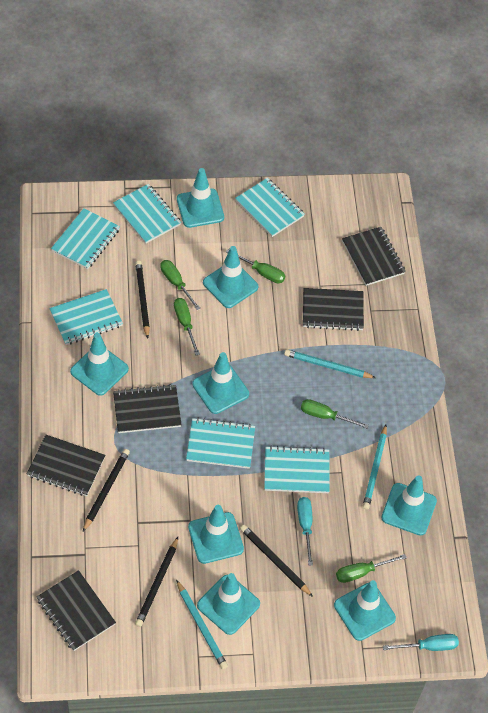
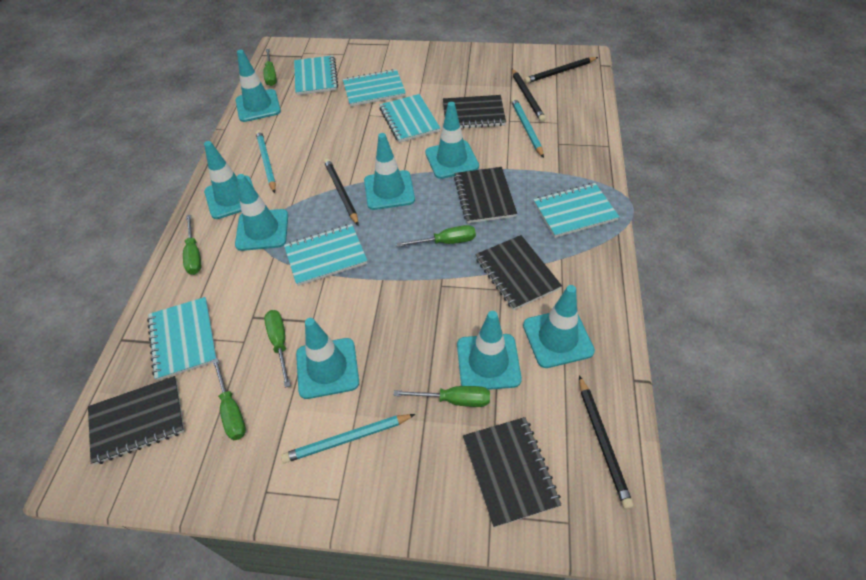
green screwdriver: 5 -> 6
turquoise screwdriver: 2 -> 0

